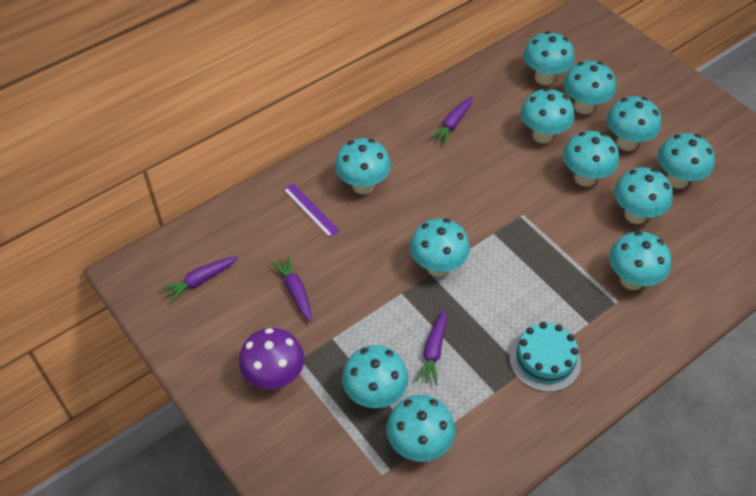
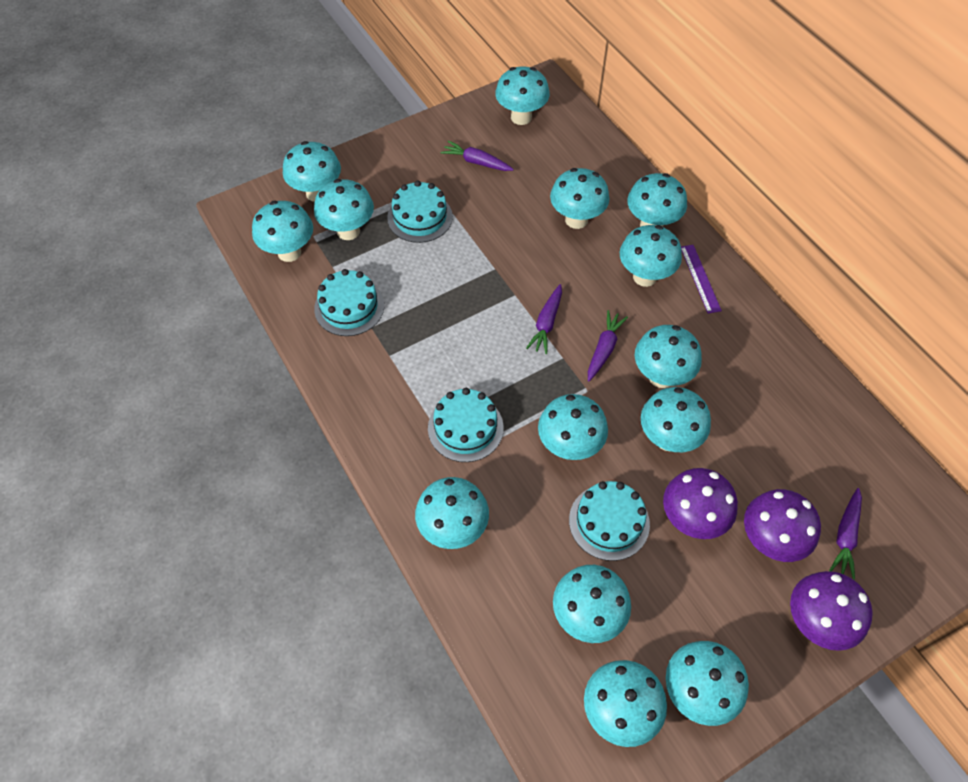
purple mushroom: 1 -> 3
turquoise cake: 1 -> 4
turquoise mushroom: 12 -> 14

